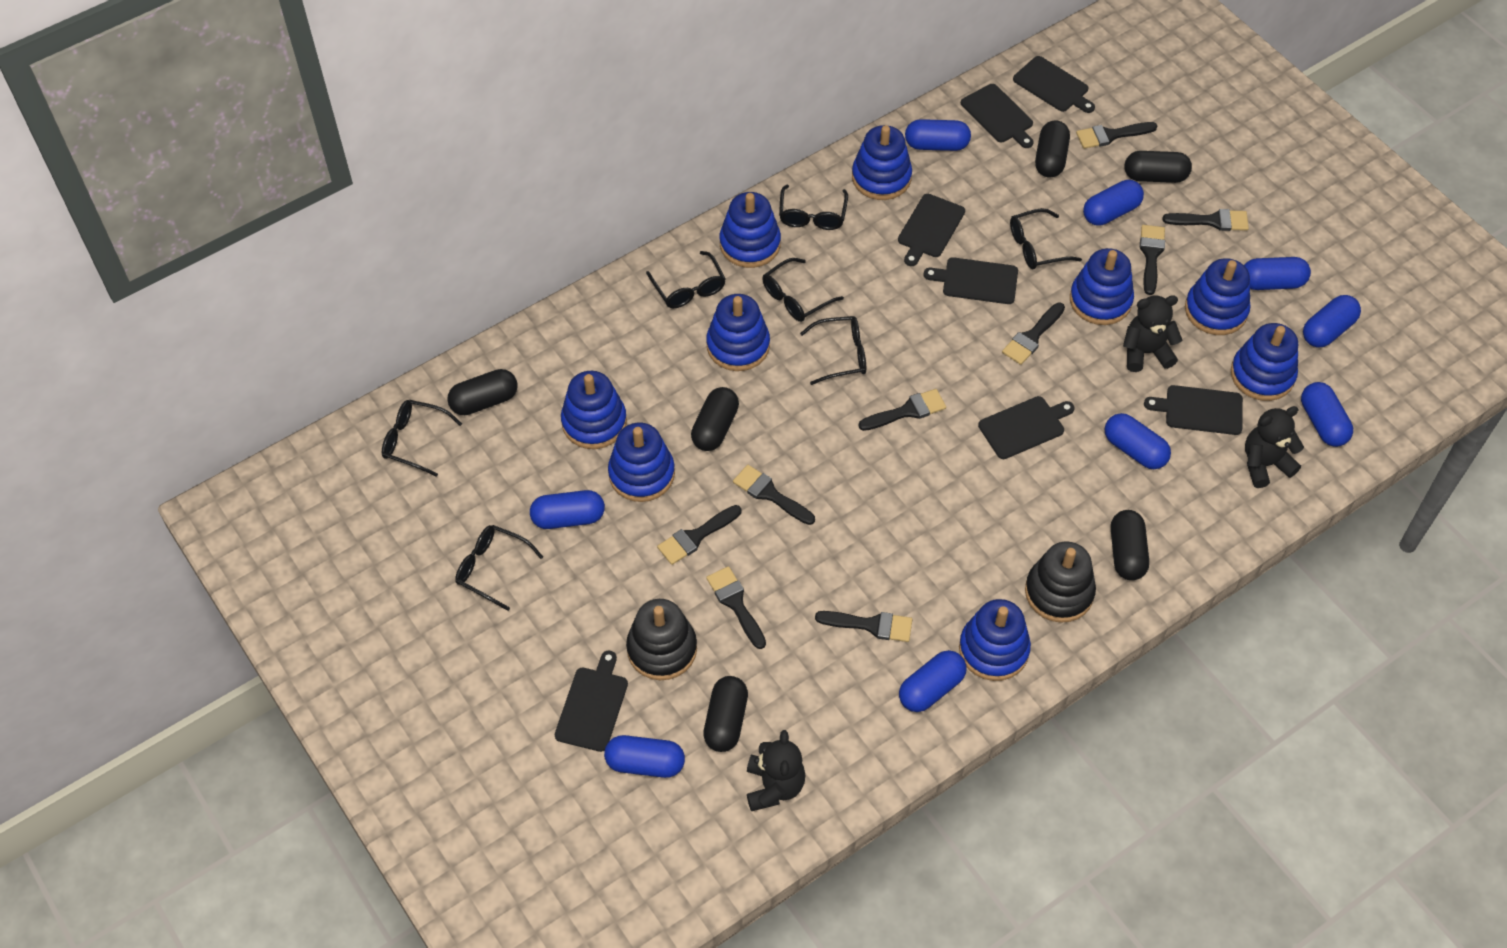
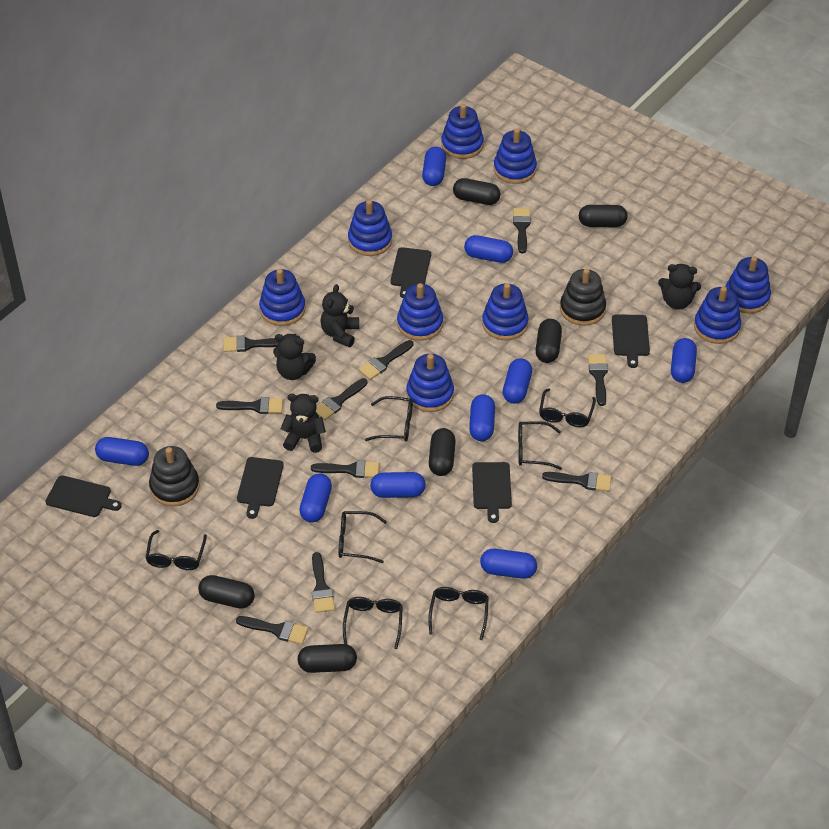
black brush: 9 -> 10
black cutting board: 7 -> 5
black teddy bear: 3 -> 4

